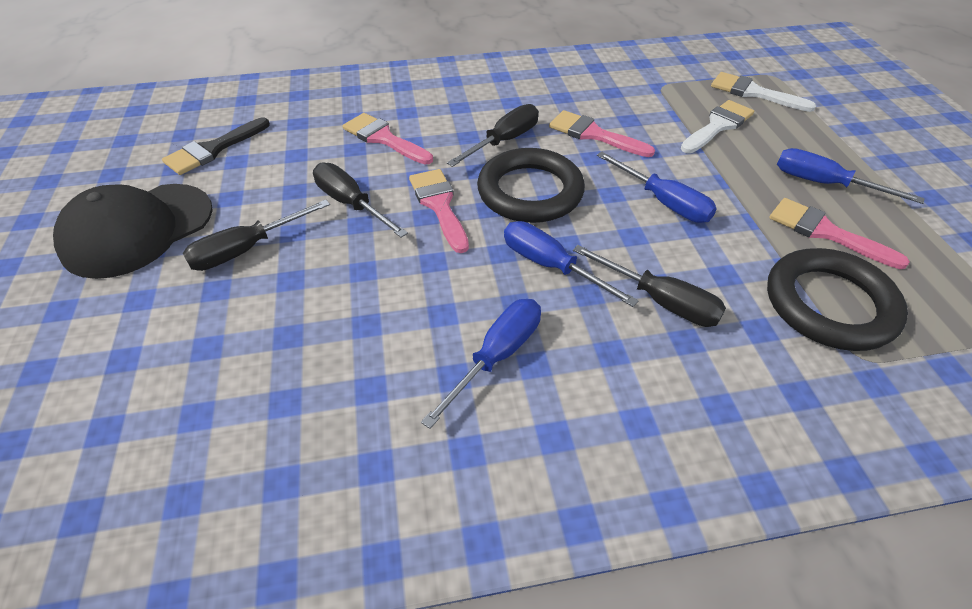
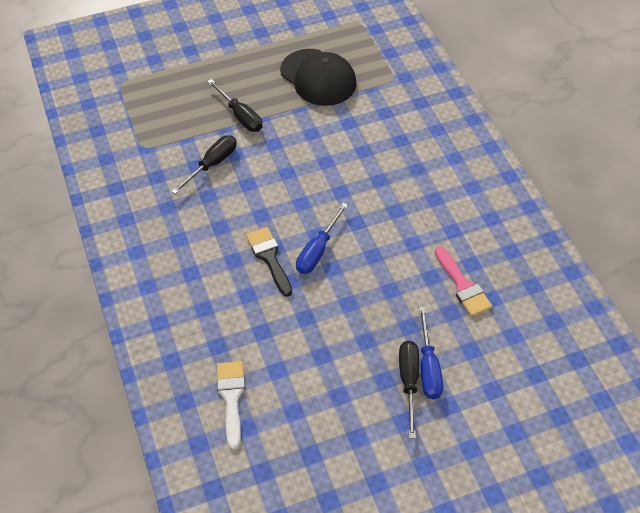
black ring: 2 -> 0
black screwdriver: 4 -> 3
blue screwdriver: 4 -> 2
pink brush: 4 -> 1
white brush: 2 -> 1

